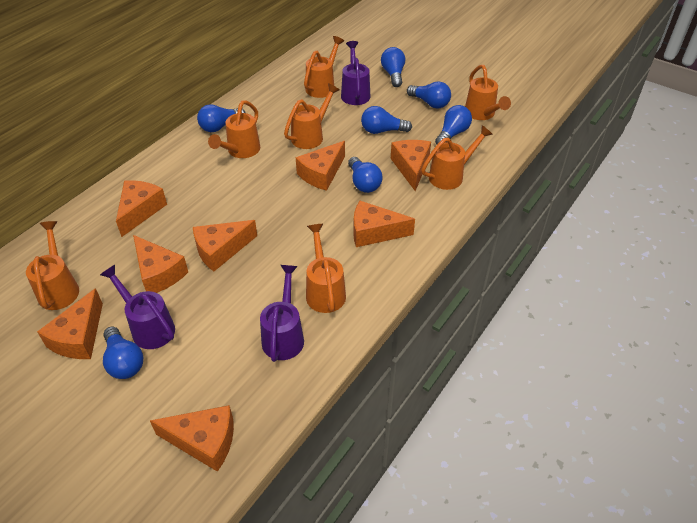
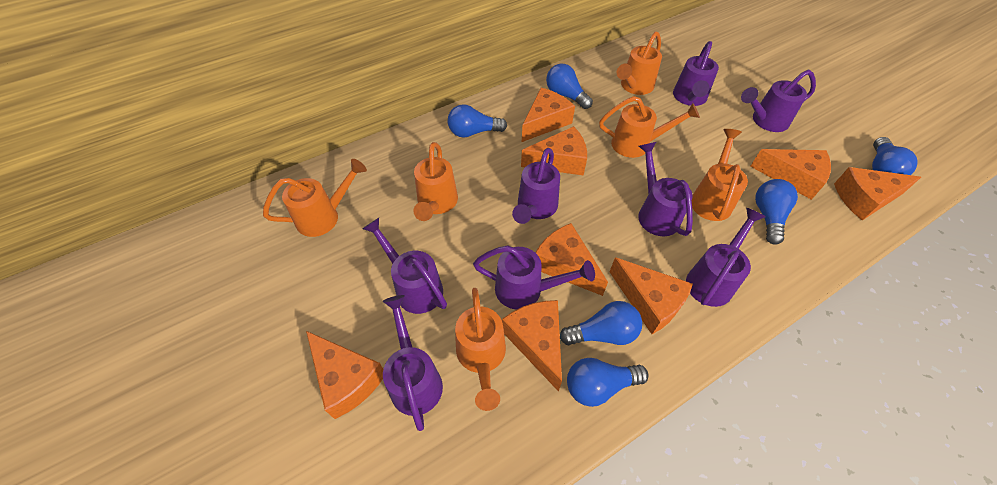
blue light bulb: 7 -> 6
orange watering can: 7 -> 6
purple watering can: 3 -> 8

